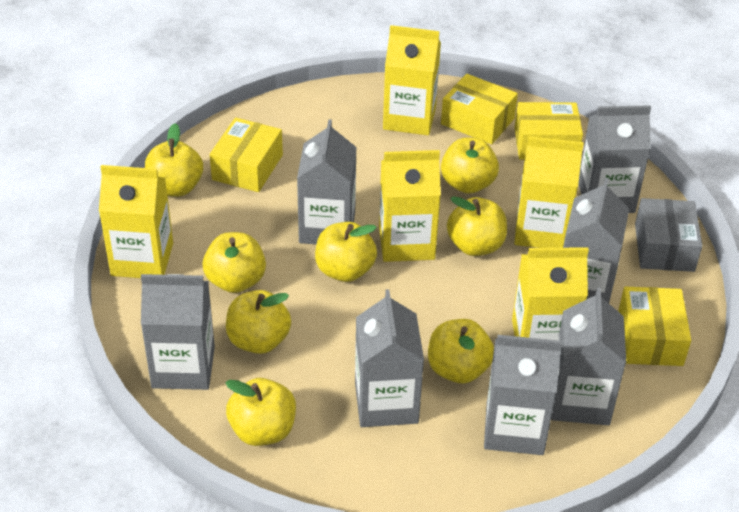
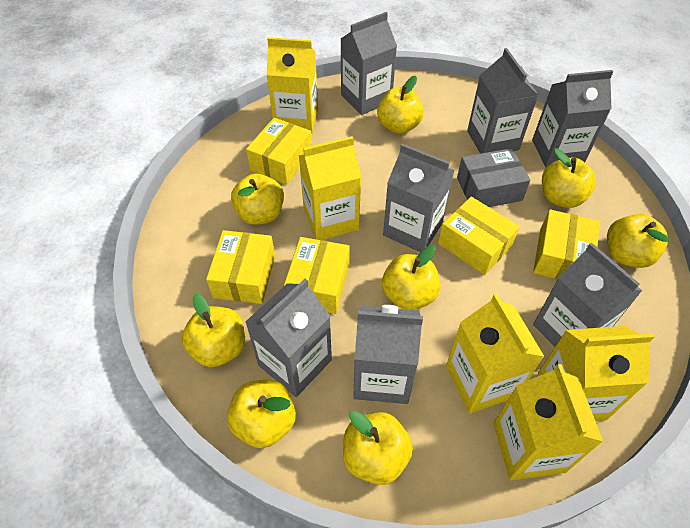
yellow box: 4 -> 5

